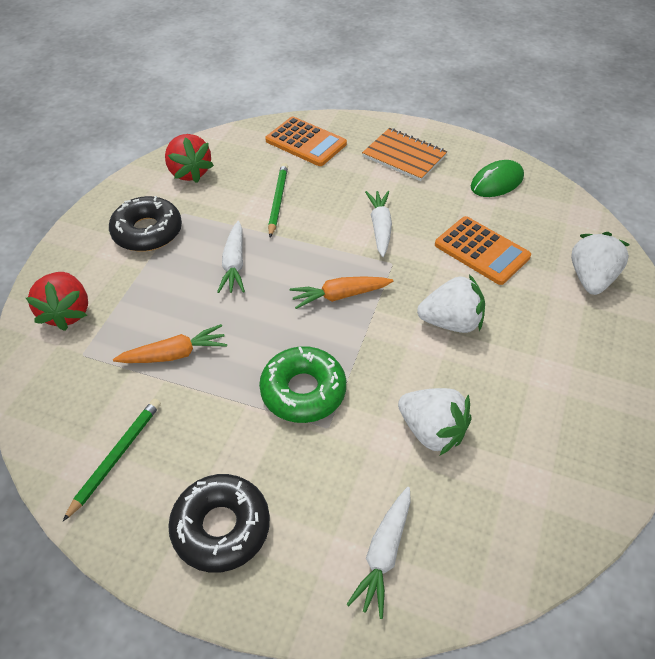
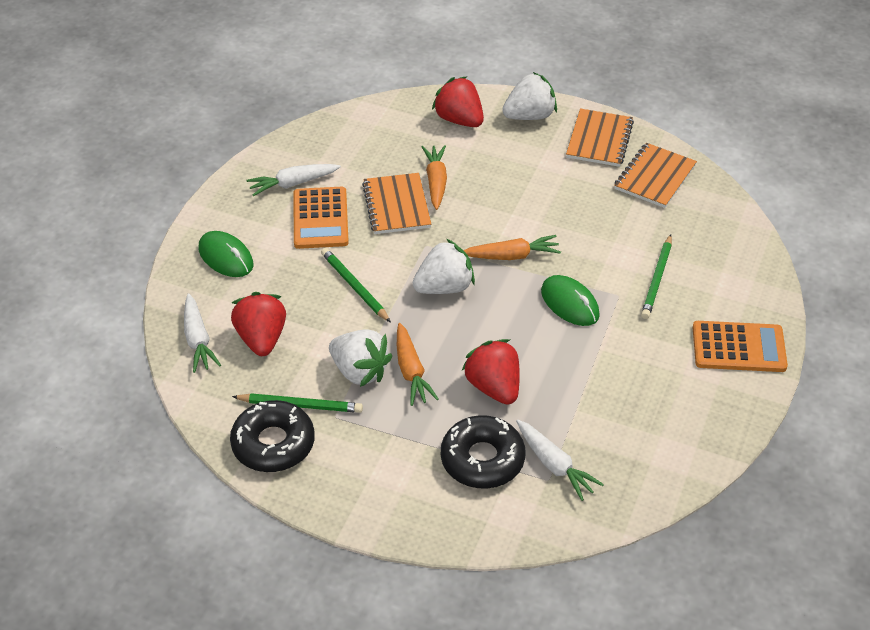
green donut: 1 -> 0
green mouse: 1 -> 2
green pencil: 2 -> 3
orange carrot: 2 -> 3
orange notebook: 1 -> 3
red strawberry: 2 -> 3

